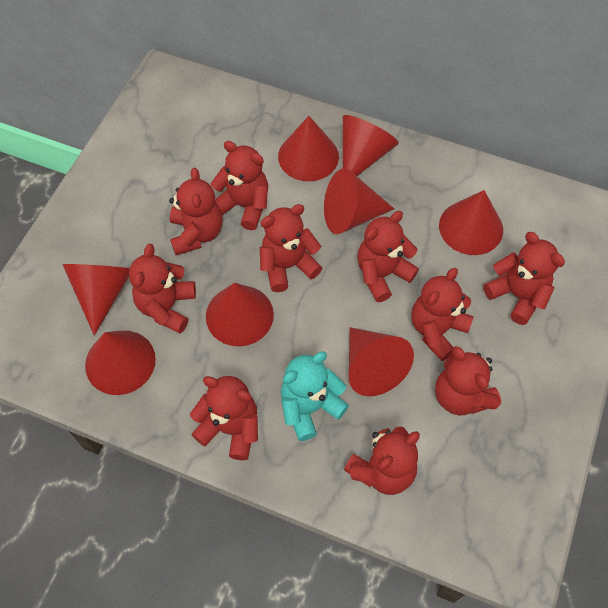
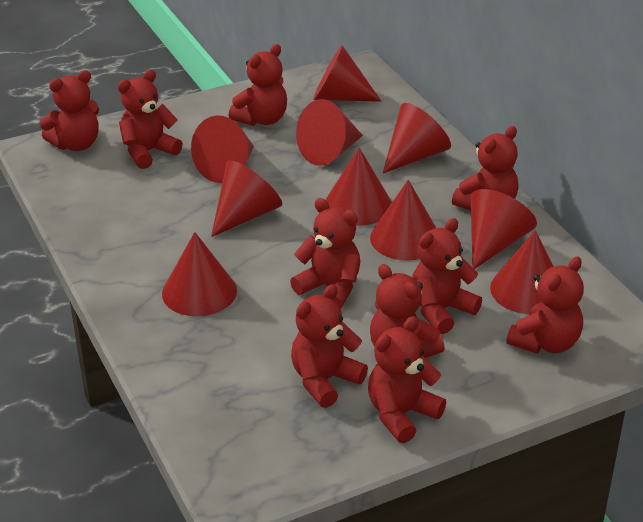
red cone: 8 -> 10
turquoise teddy bear: 1 -> 0

